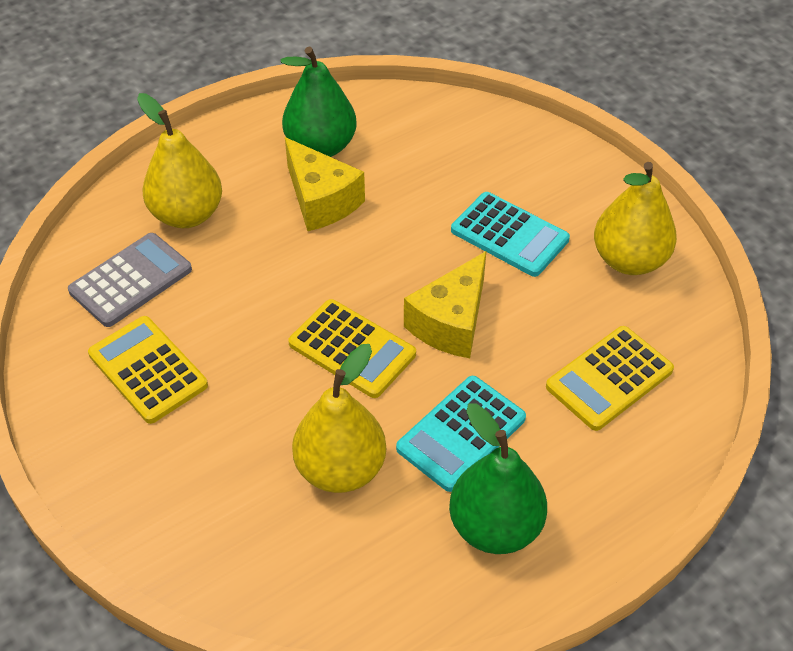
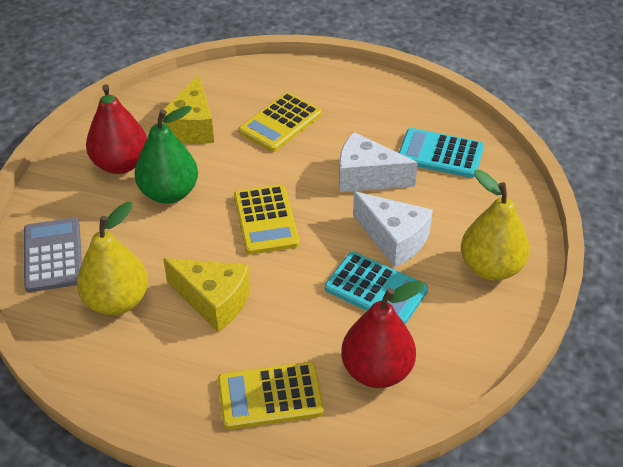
green pear: 2 -> 1
red pear: 0 -> 2
white cheese: 0 -> 2
yellow pear: 3 -> 2

